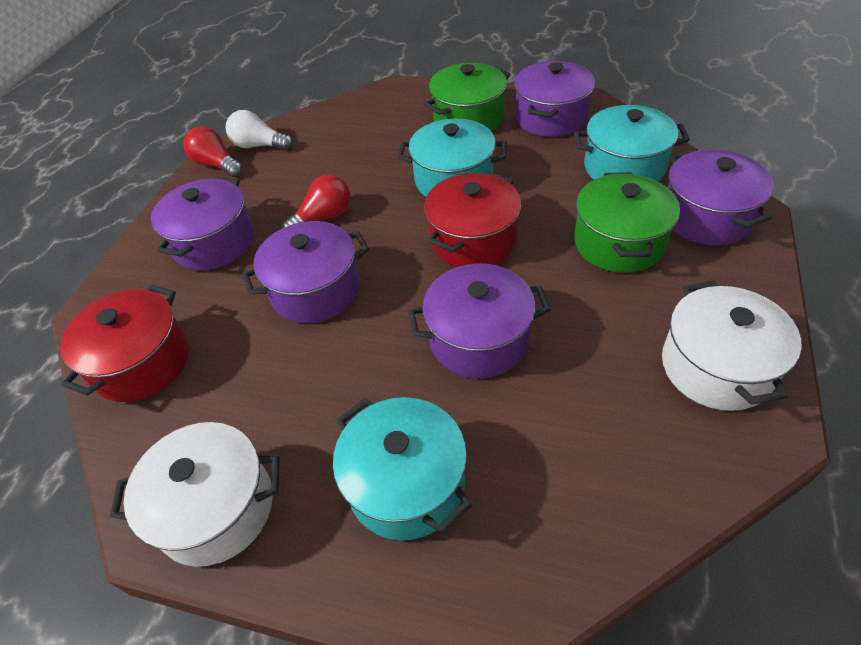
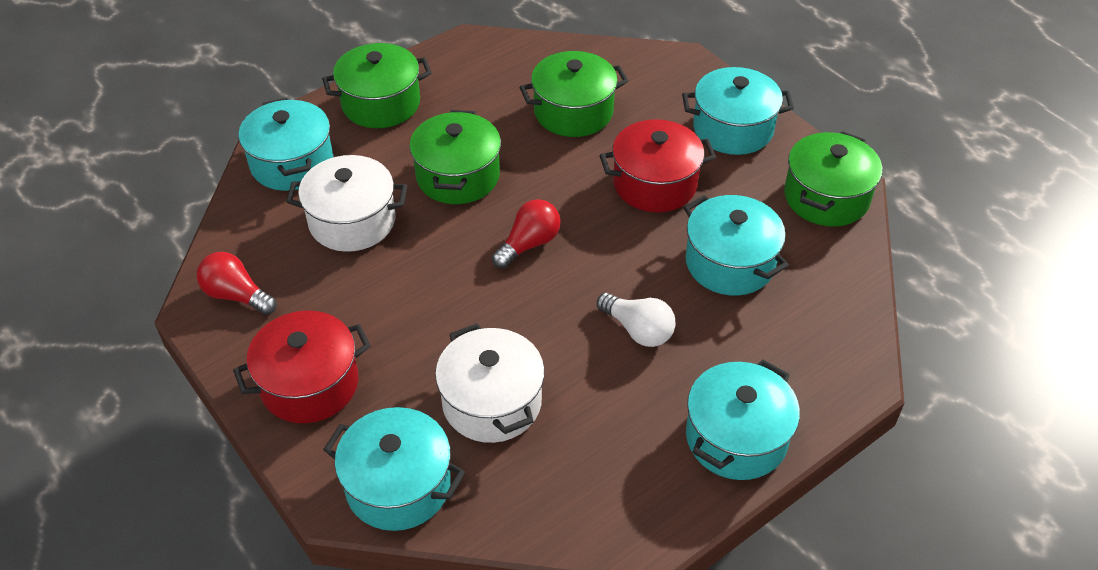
green pot: 2 -> 4
purple pot: 5 -> 0
turquoise pot: 3 -> 5

